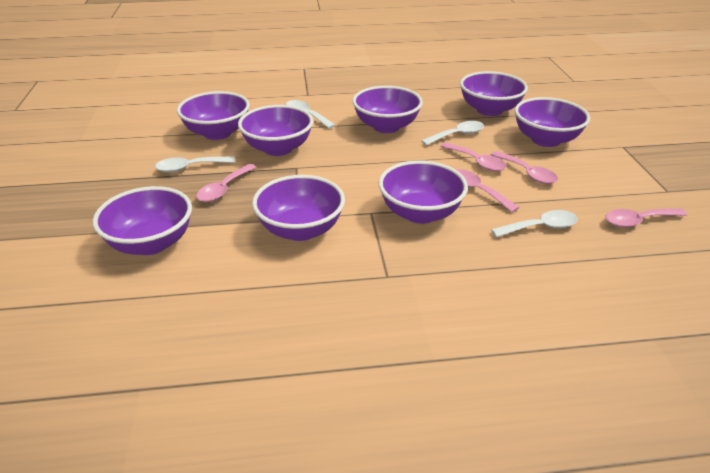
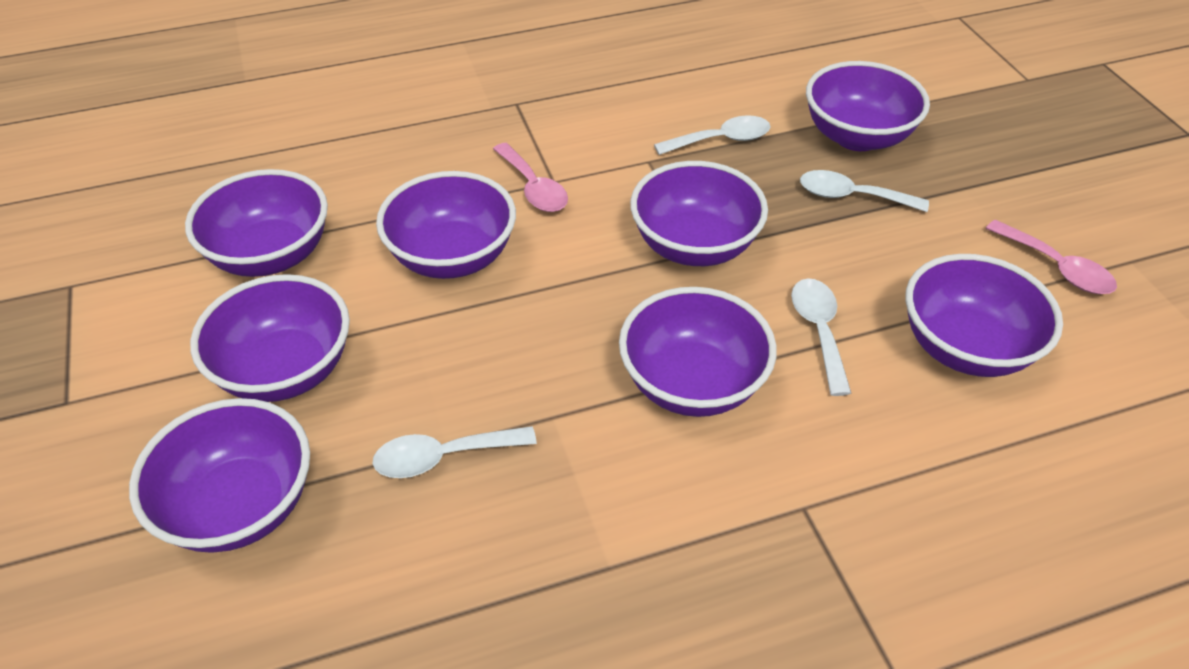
pink spoon: 5 -> 2

